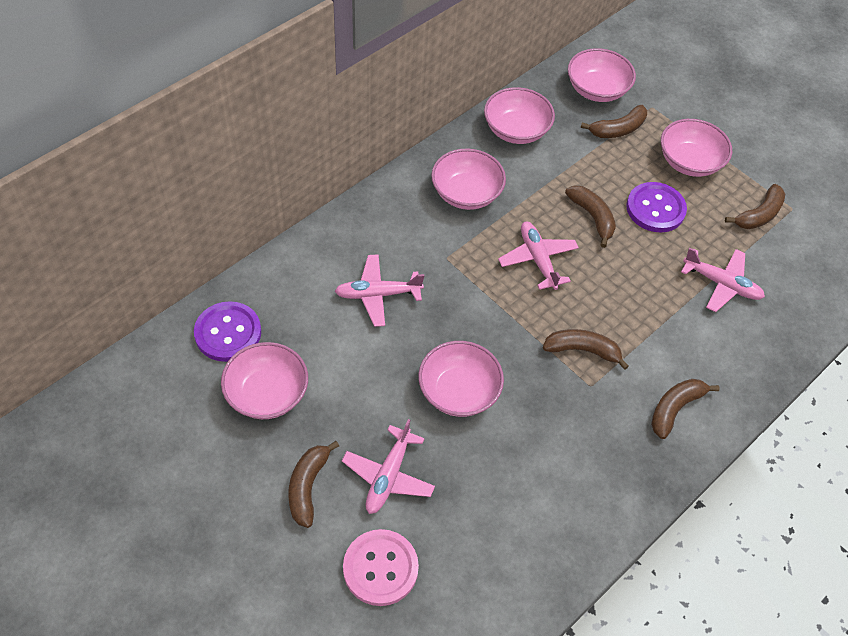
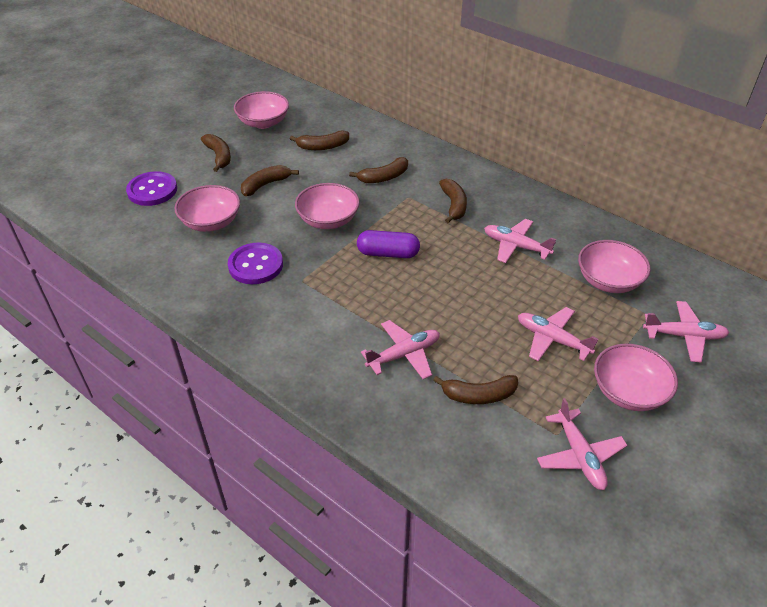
pink bowl: 6 -> 5
pink button: 1 -> 0
pink plane: 4 -> 5
purple capsule: 0 -> 1

